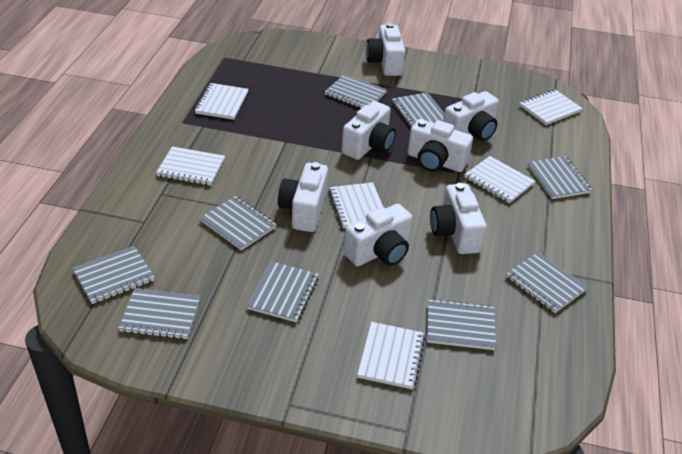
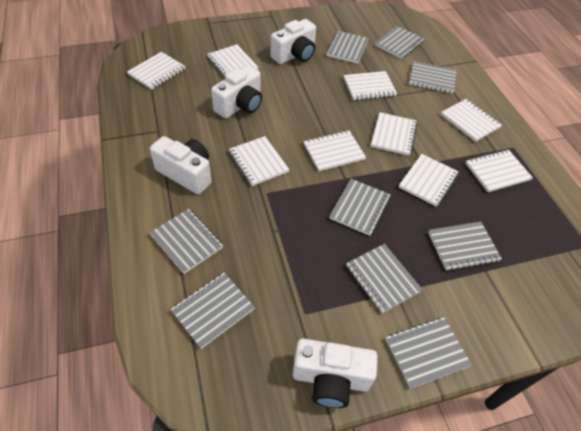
white camera: 7 -> 4
white notebook: 6 -> 9

